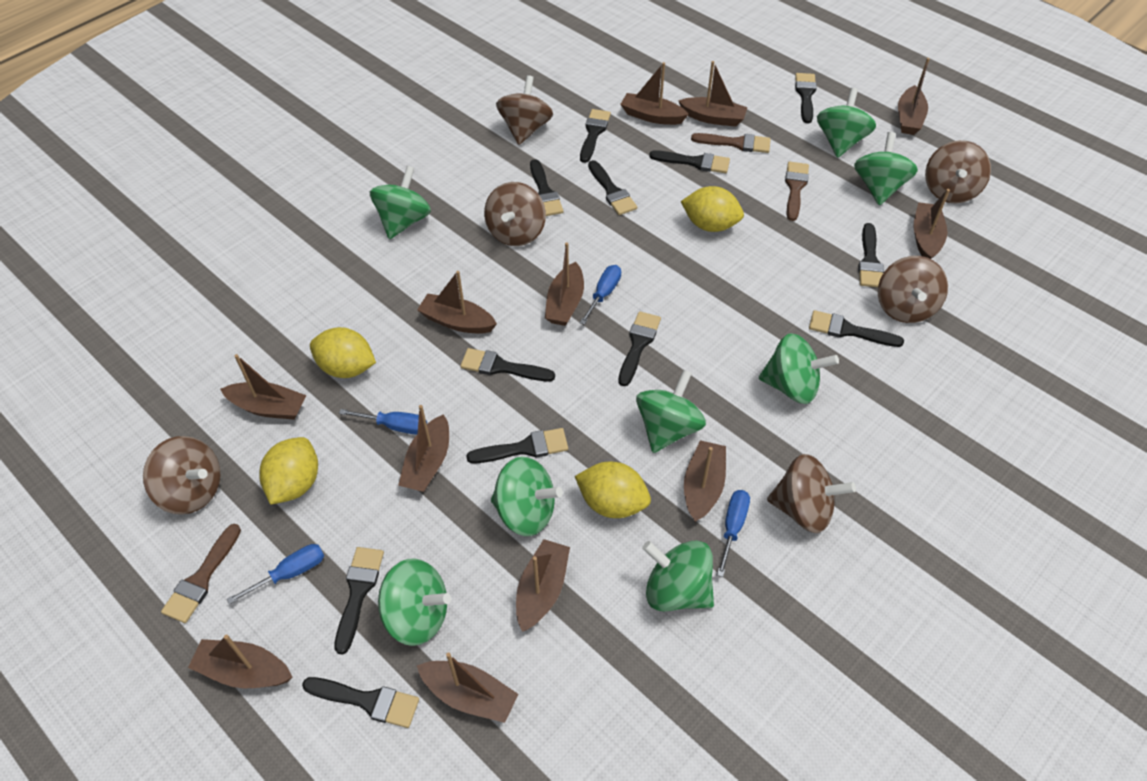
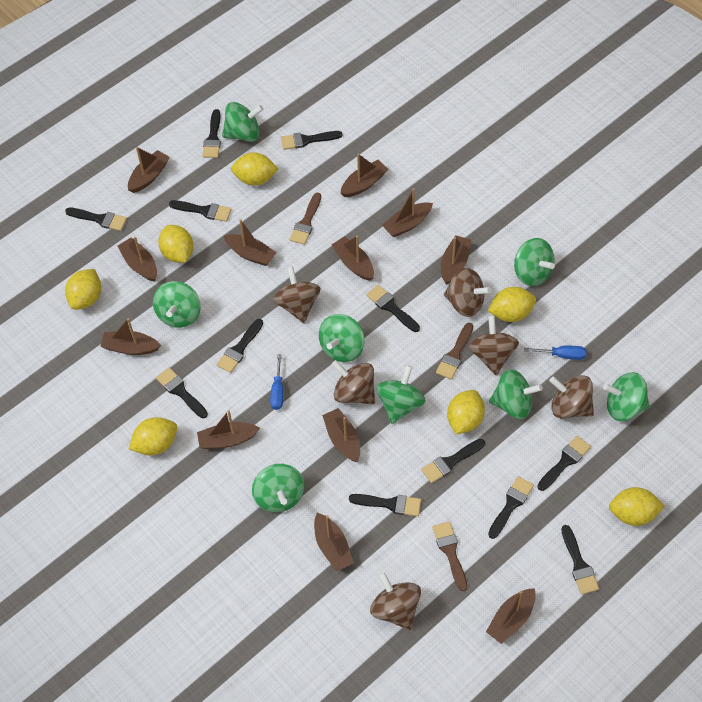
blue screwdriver: 4 -> 2
yellow lemon: 4 -> 7

